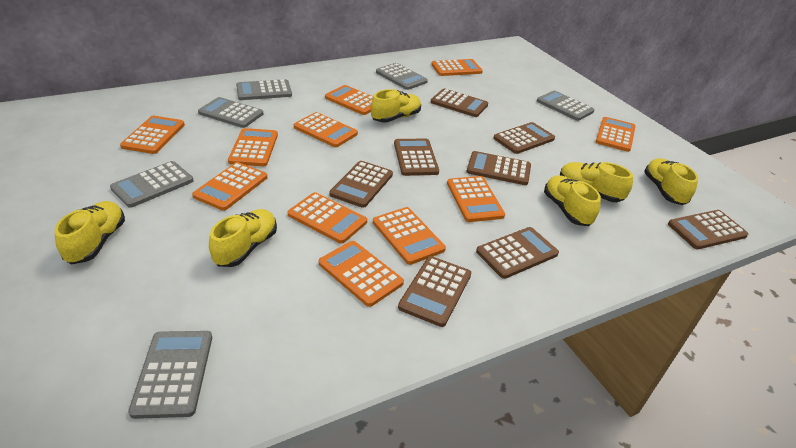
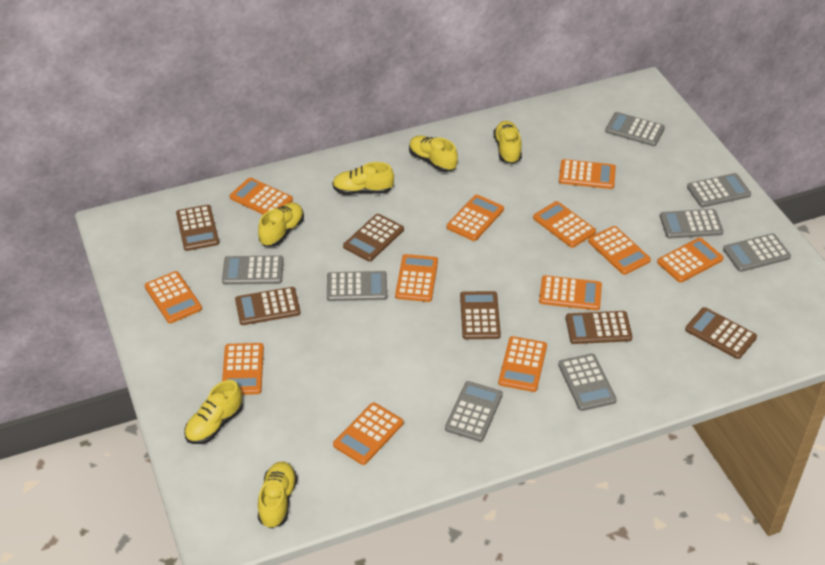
brown calculator: 8 -> 6
grey calculator: 6 -> 8
orange calculator: 11 -> 12

